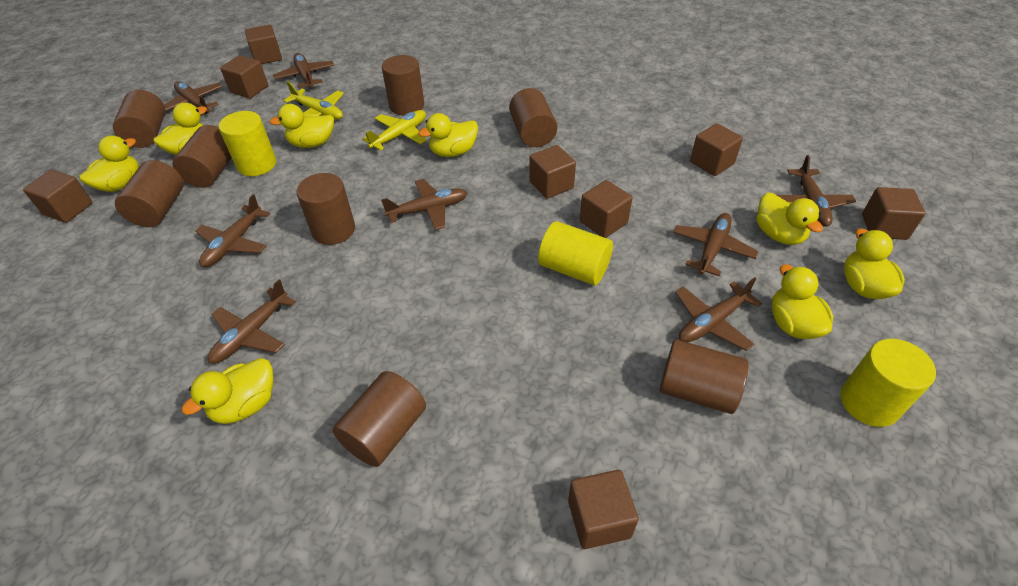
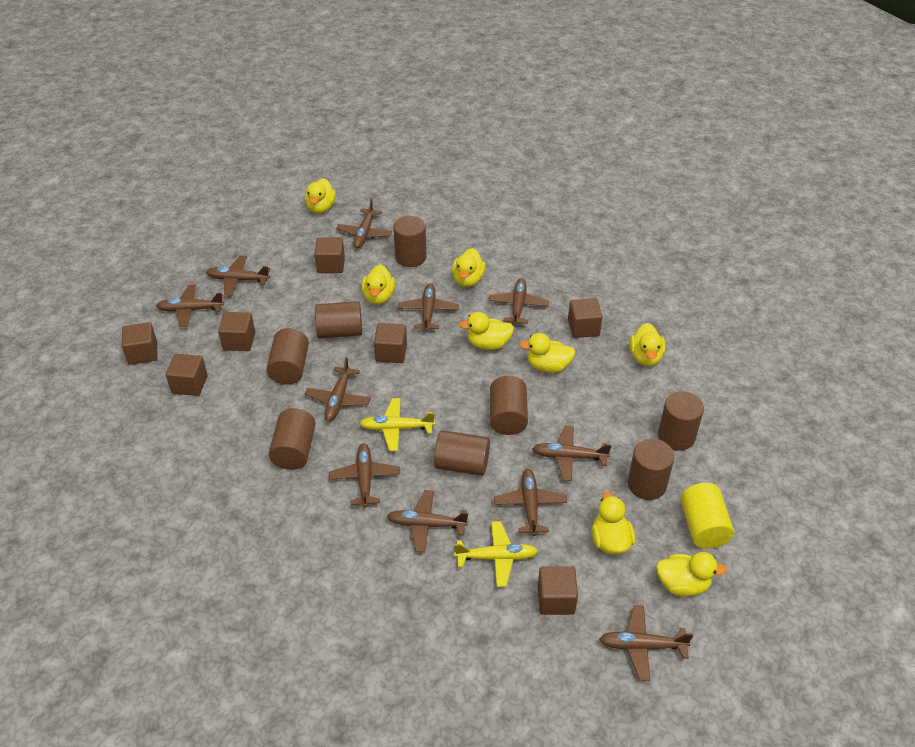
brown cube: 8 -> 7
brown plane: 8 -> 11
yellow cylinder: 3 -> 1

